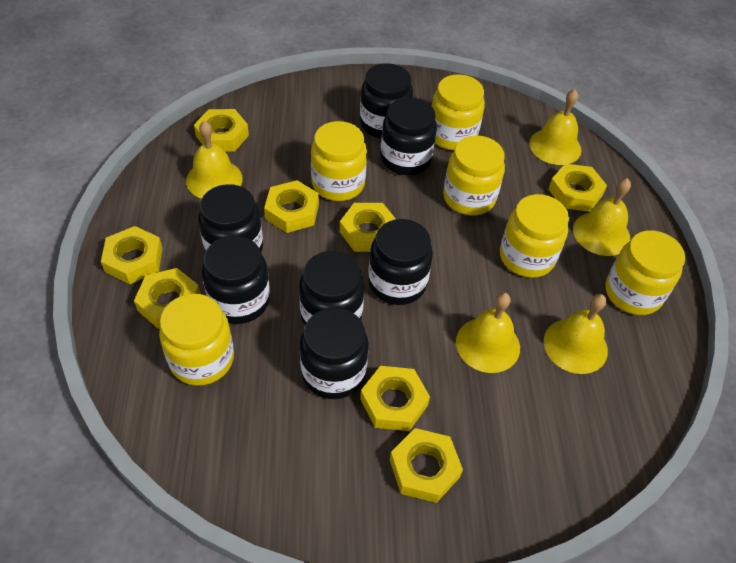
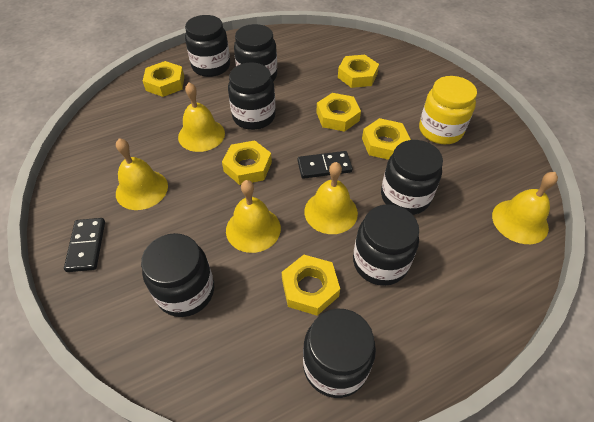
black domino: 0 -> 2
yellow jar: 6 -> 1
yellow nut: 8 -> 6

